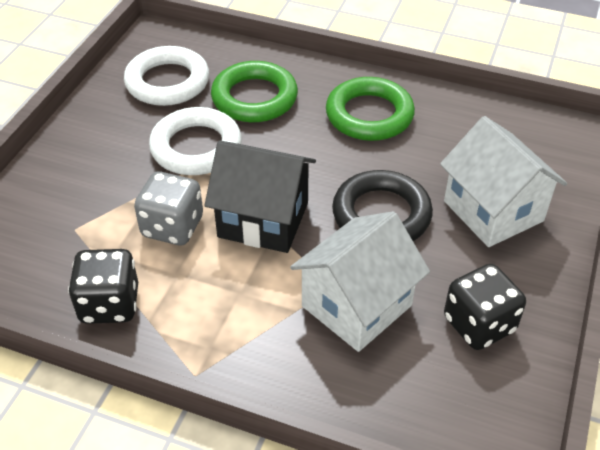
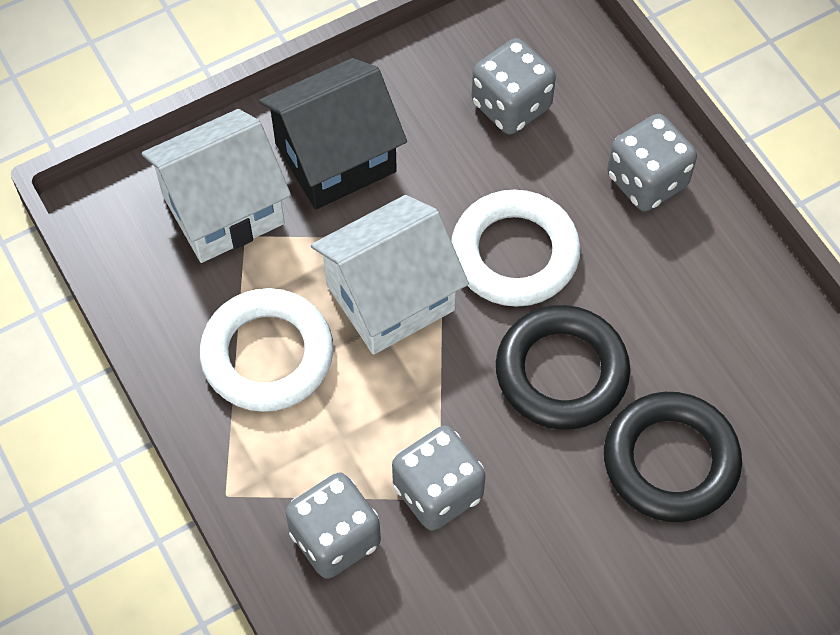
black dice: 2 -> 0
black ring: 1 -> 2
green ring: 2 -> 0
grey dice: 1 -> 4

